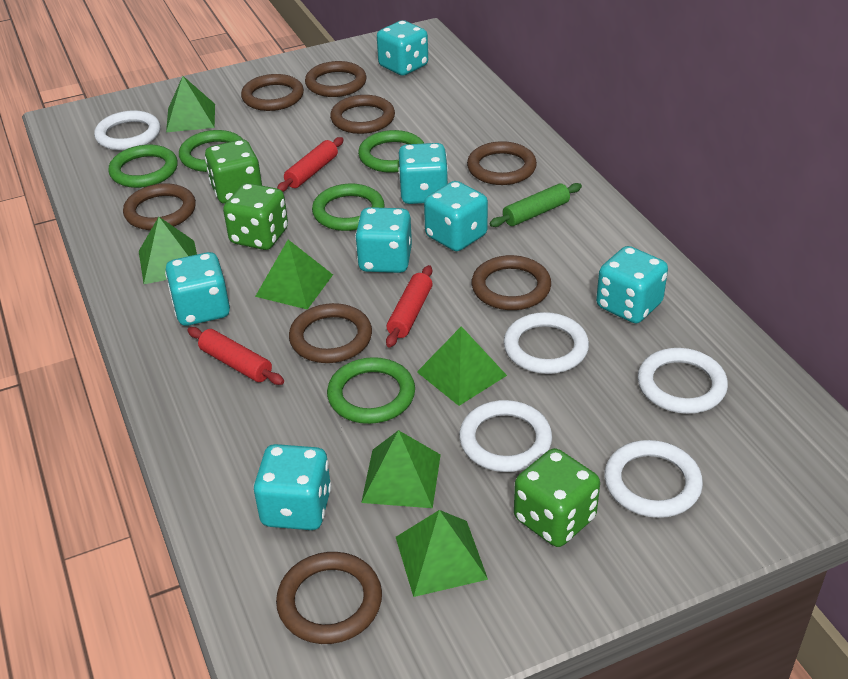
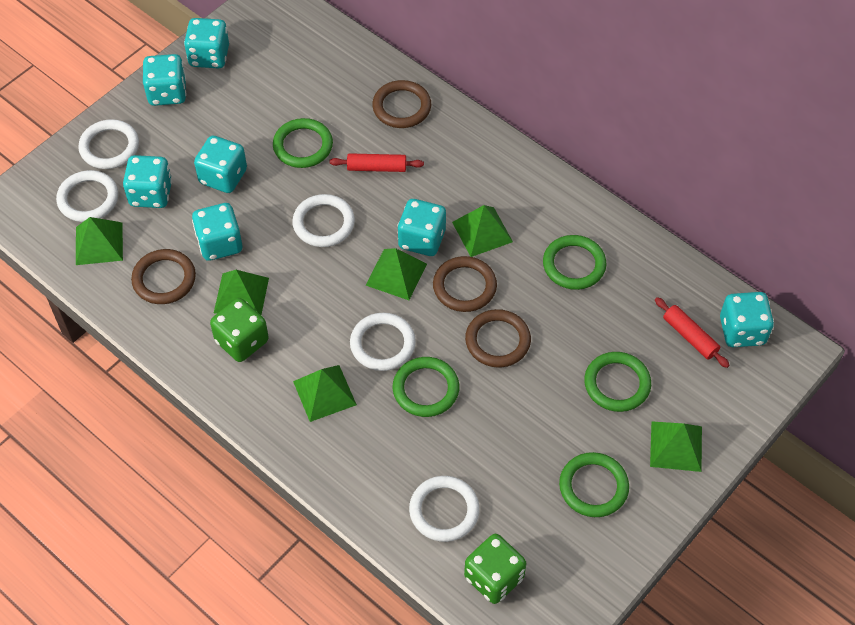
brown ring: 8 -> 4
green dice: 3 -> 2
green rolling pin: 1 -> 0
red rolling pin: 3 -> 2

